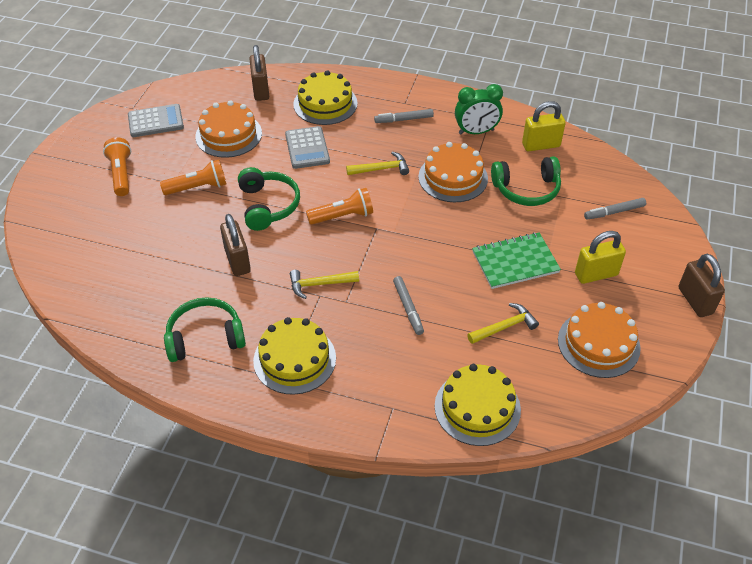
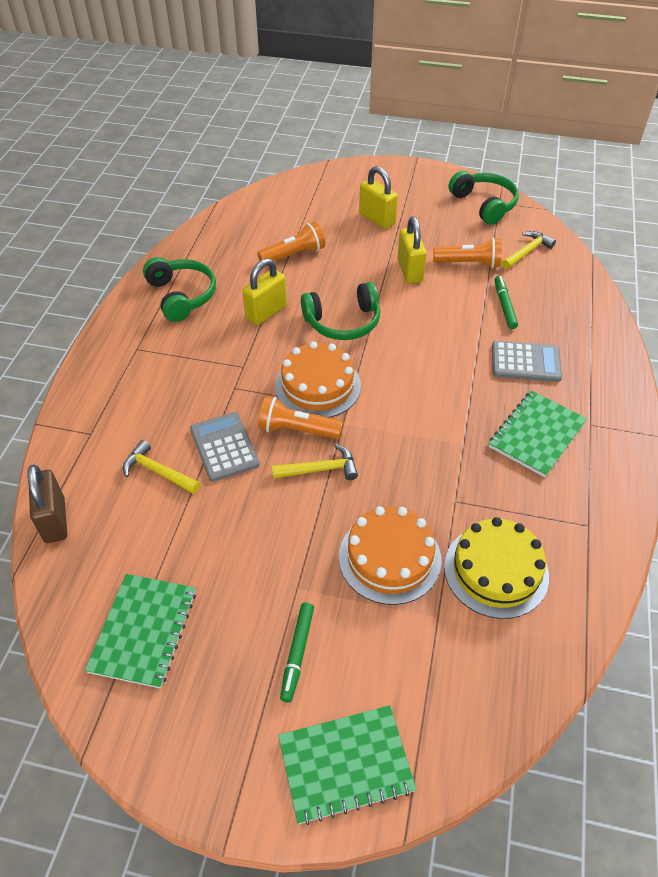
brown padlock: 3 -> 1
green clock: 1 -> 0
green marker: 0 -> 2
green notebook: 1 -> 3
grey marker: 3 -> 0
orange cake: 3 -> 2
yellow cake: 3 -> 1
yellow padlock: 2 -> 3

